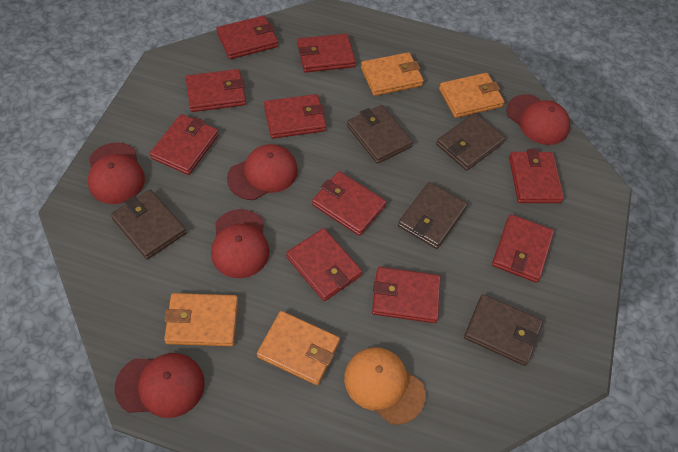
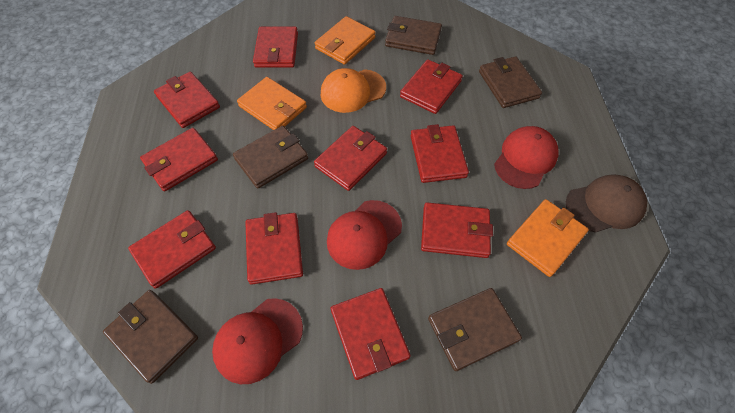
brown cap: 0 -> 1
orange wallet: 4 -> 3
red cap: 5 -> 3

